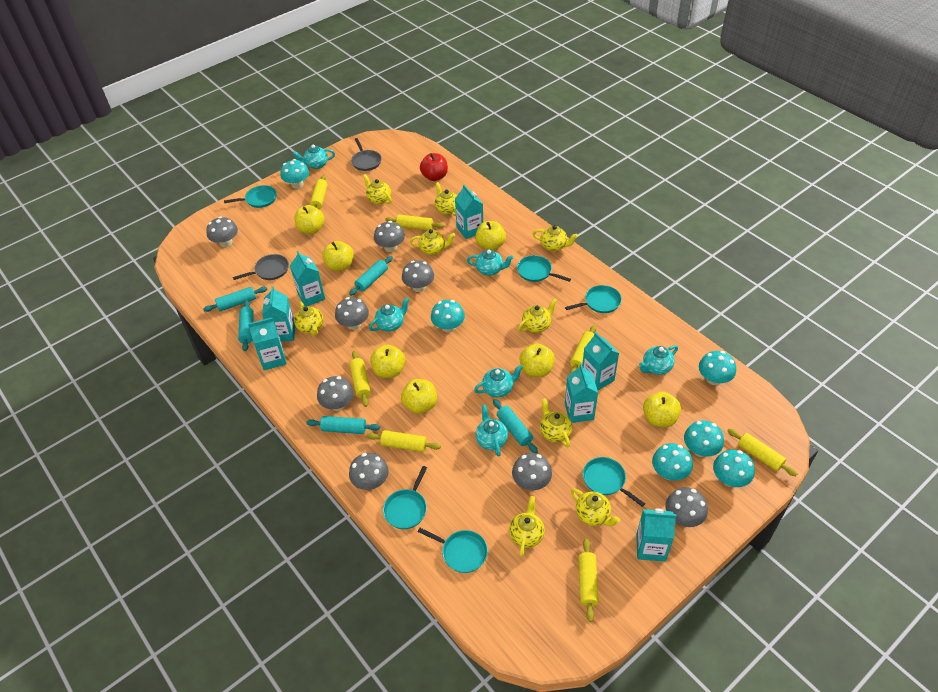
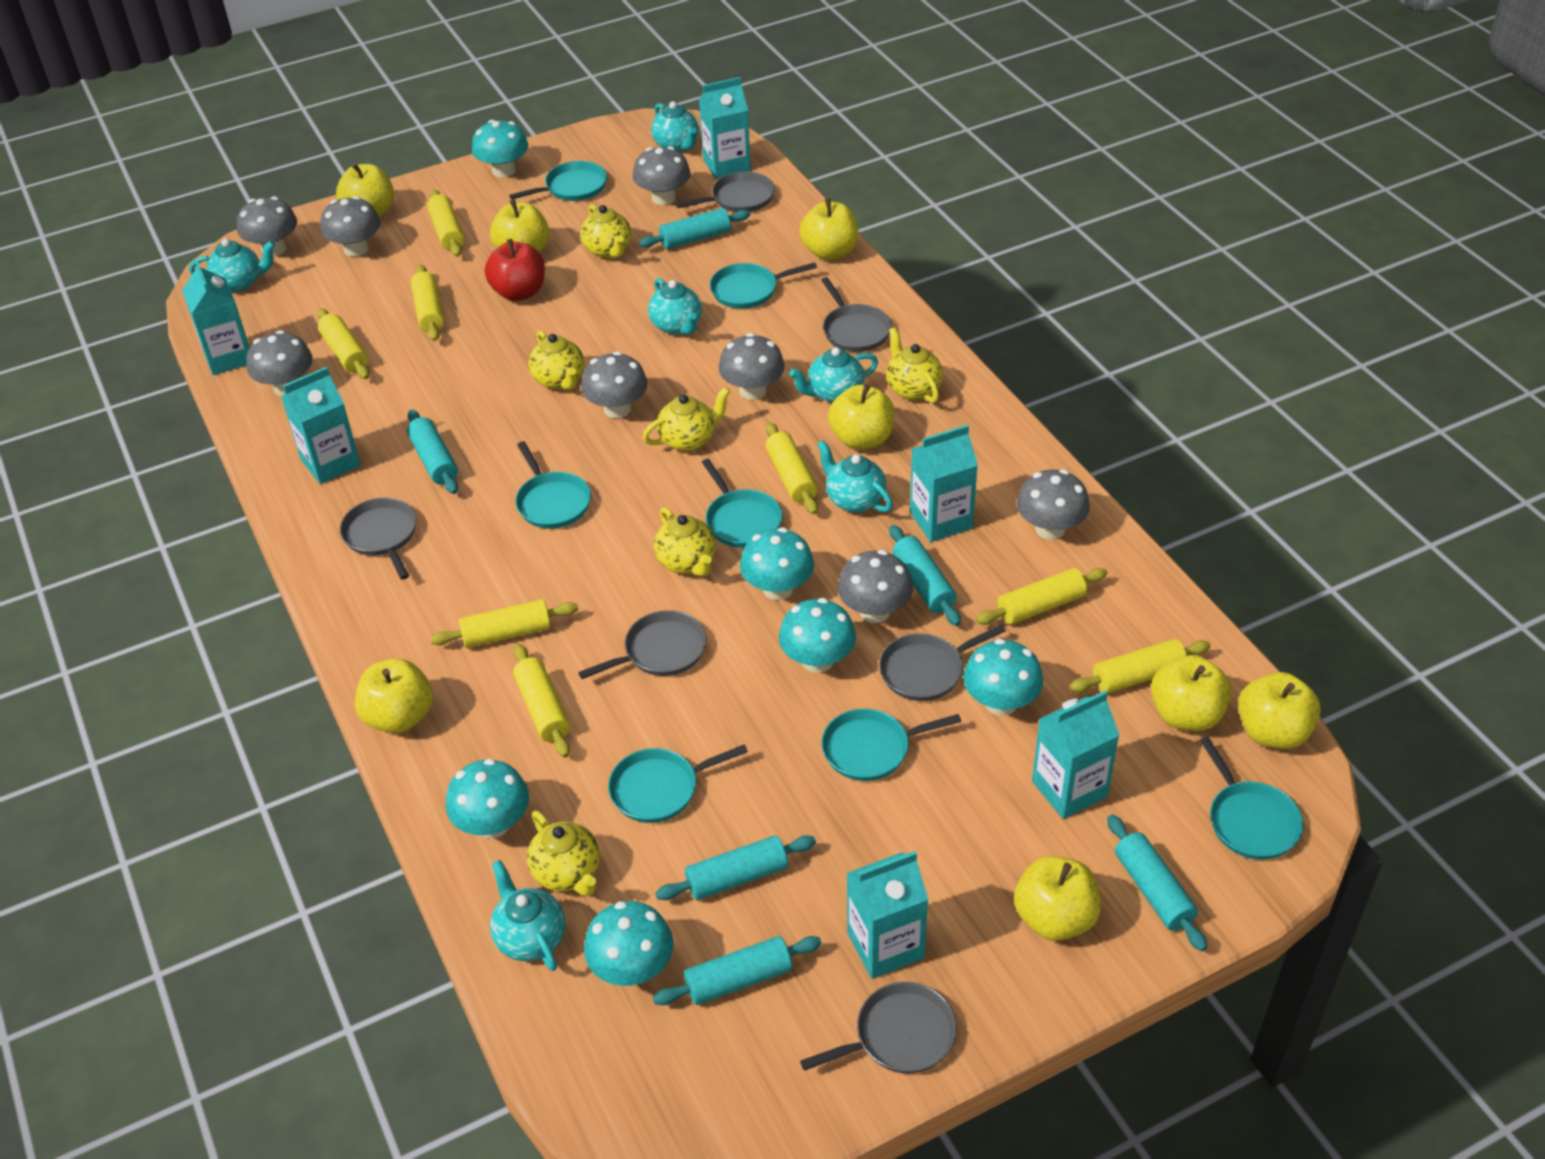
grey pan: 2 -> 6
turquoise carton: 7 -> 6
turquoise pan: 6 -> 7
turquoise rolling pin: 5 -> 6
yellow apple: 7 -> 8
yellow rolling pin: 7 -> 8
yellow teapot: 9 -> 6

